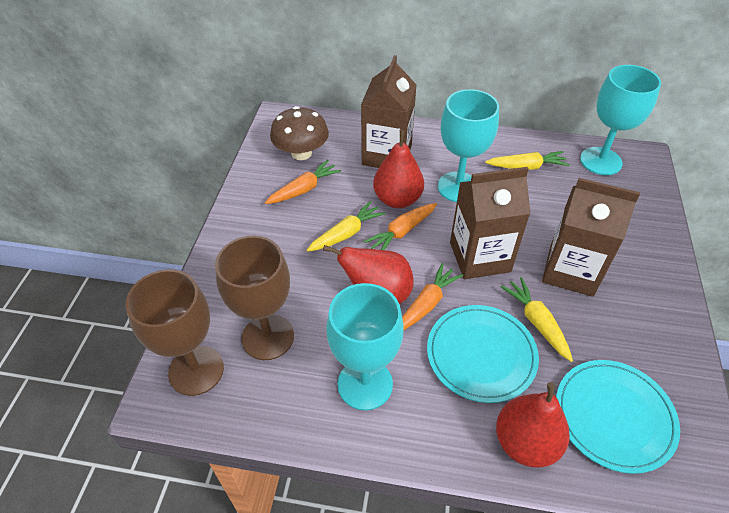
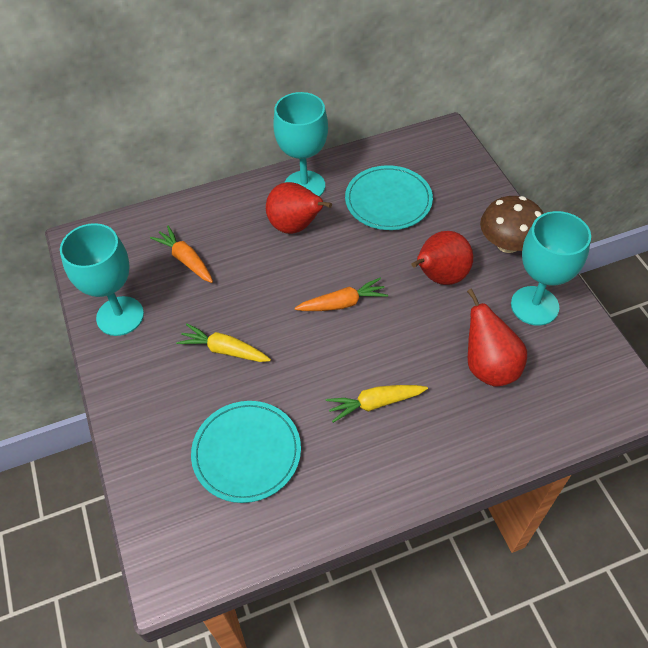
brown carton: 3 -> 0
brown goblet: 2 -> 0
orange carrot: 3 -> 2
yellow carrot: 3 -> 2

